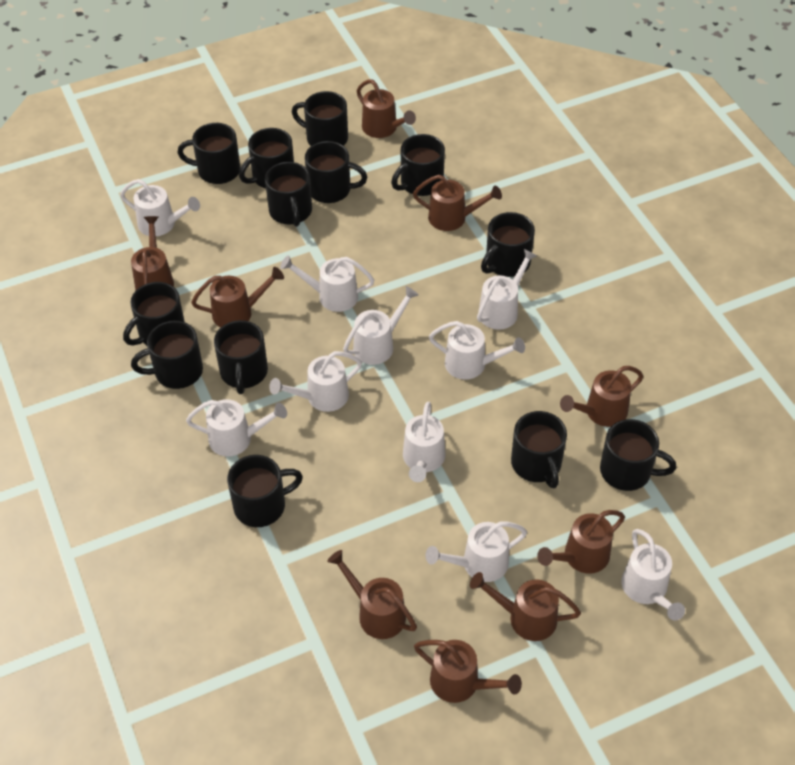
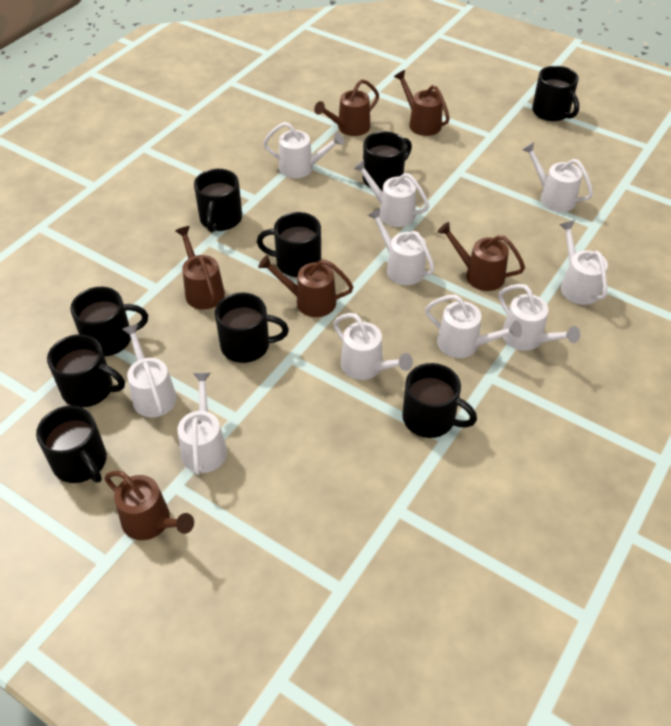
black mug: 13 -> 9
brown watering can: 9 -> 6

